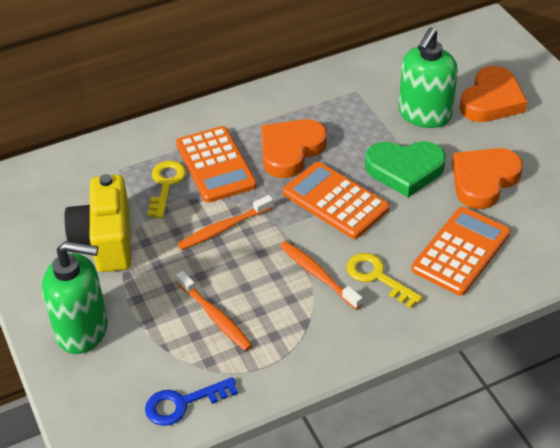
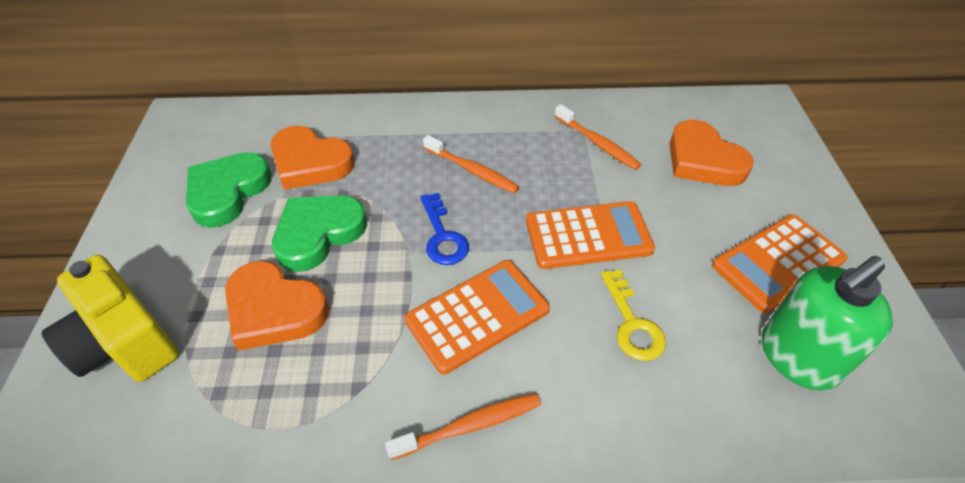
green heart: 1 -> 2
green soap dispenser: 2 -> 1
yellow key: 2 -> 1

